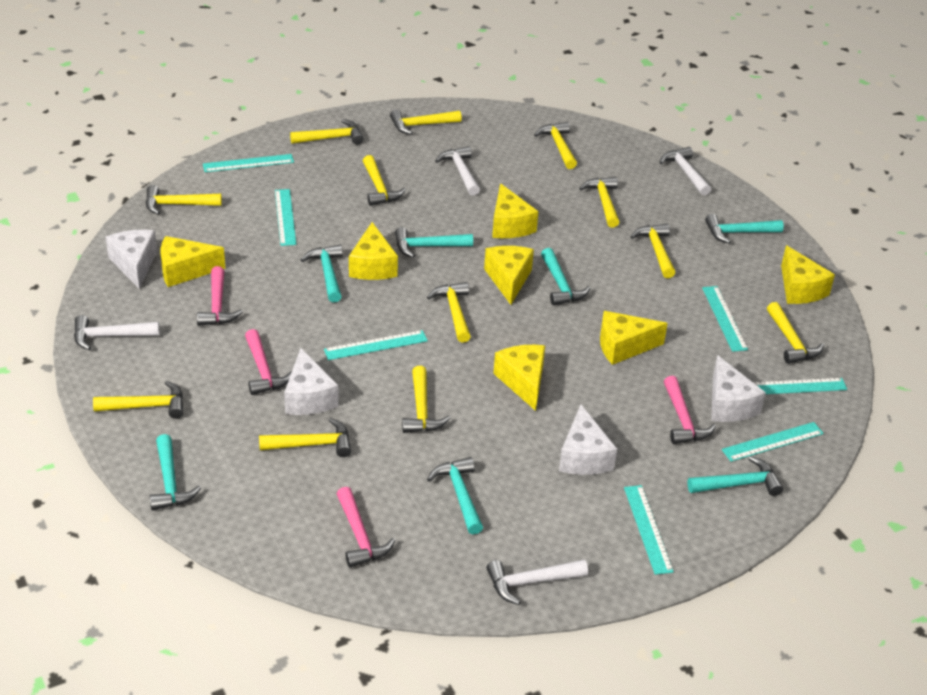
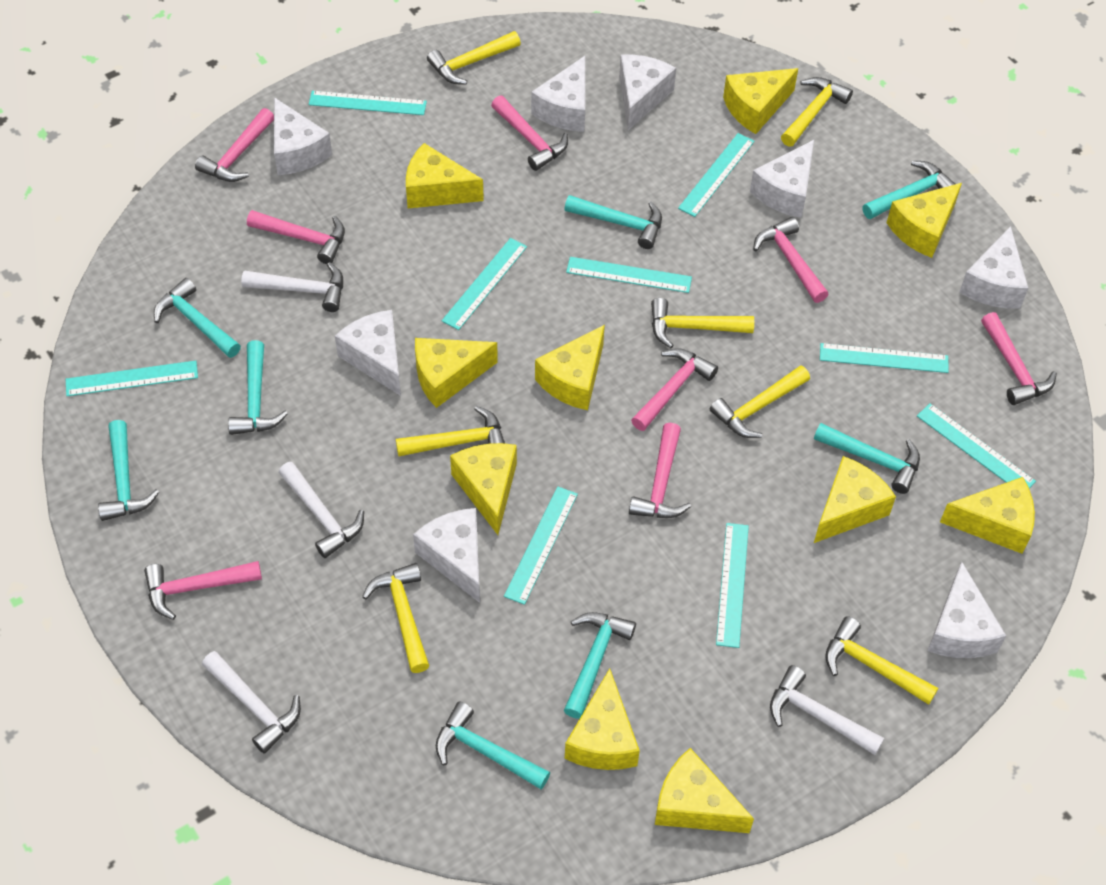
pink hammer: 4 -> 8
turquoise hammer: 7 -> 8
turquoise ruler: 7 -> 9
white cheese: 4 -> 8
yellow cheese: 7 -> 10
yellow hammer: 12 -> 7

